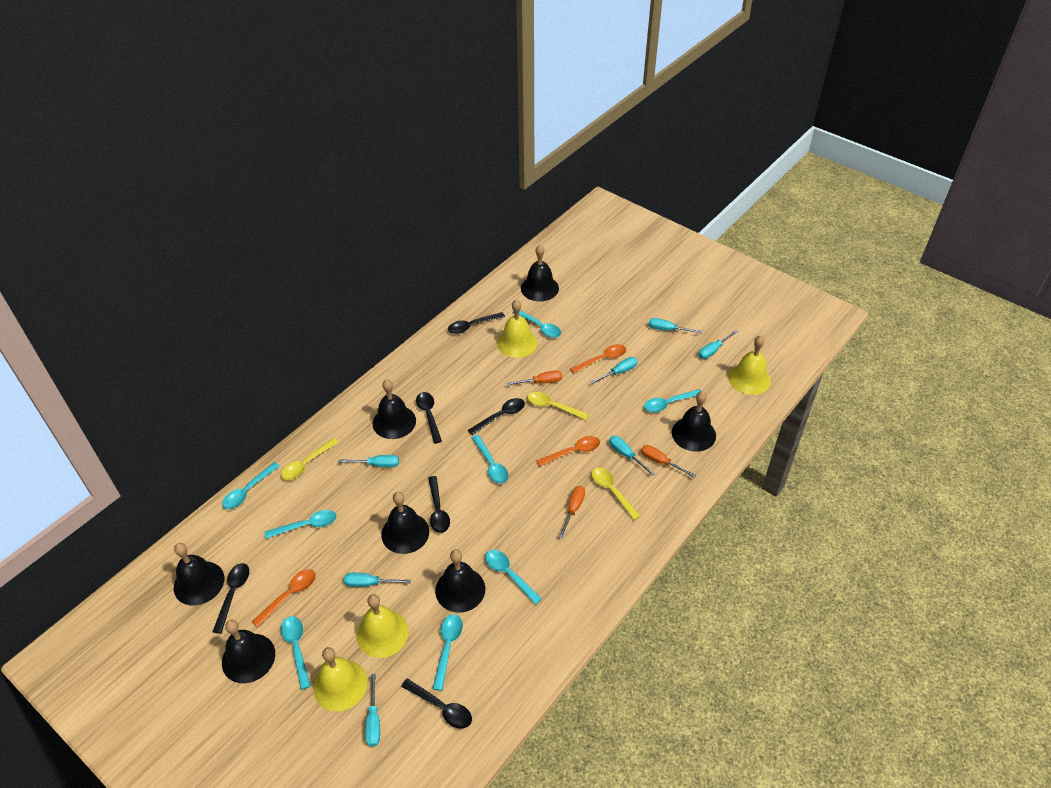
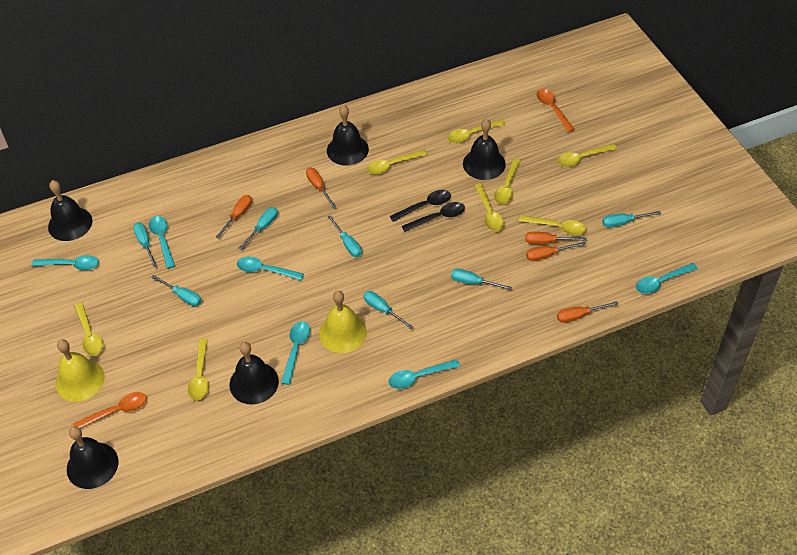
black bell: 7 -> 5
black spoon: 6 -> 2
orange screwdriver: 3 -> 5
orange spoon: 3 -> 2
turquoise spoon: 8 -> 6
yellow bell: 4 -> 2
yellow spoon: 3 -> 8

